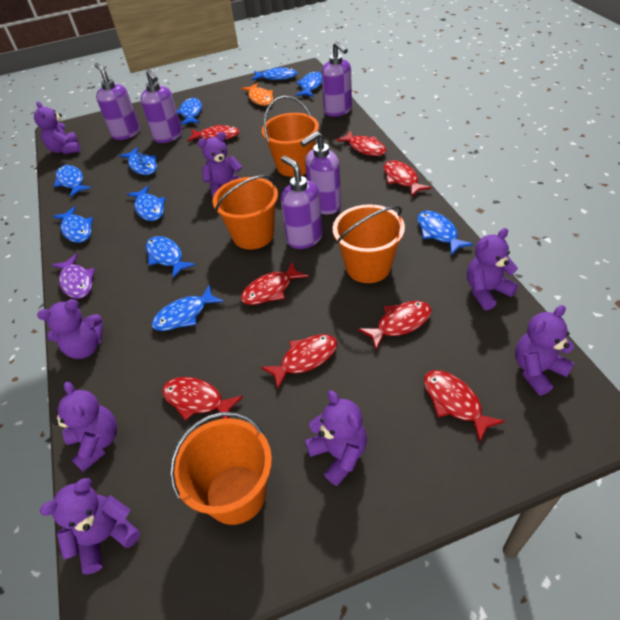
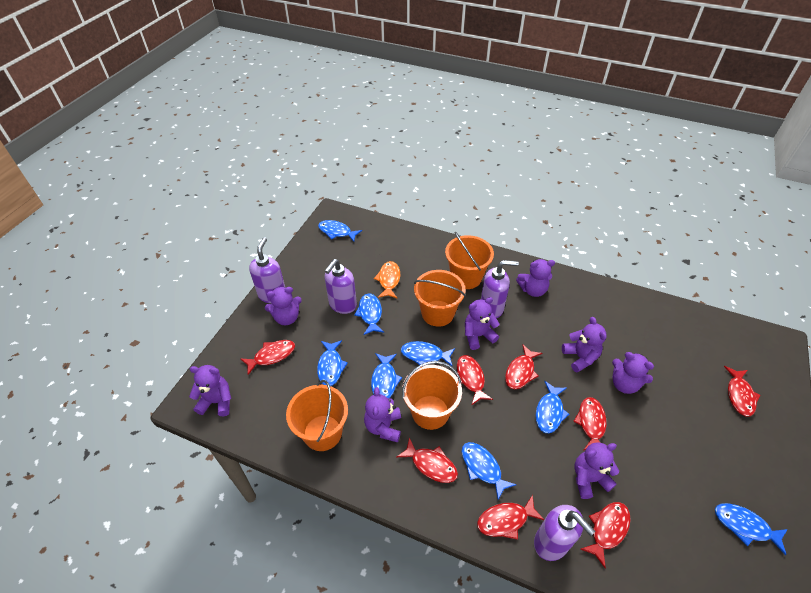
blue fish: 10 -> 8
purple fish: 1 -> 0
purple soap dispenser: 5 -> 4

